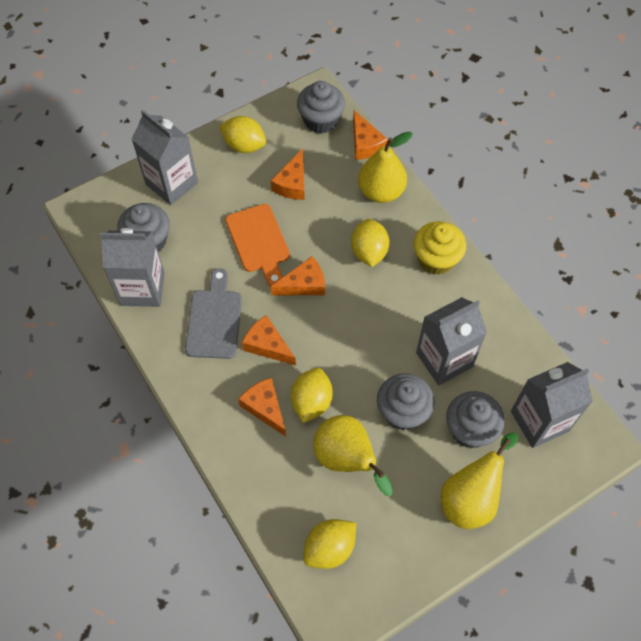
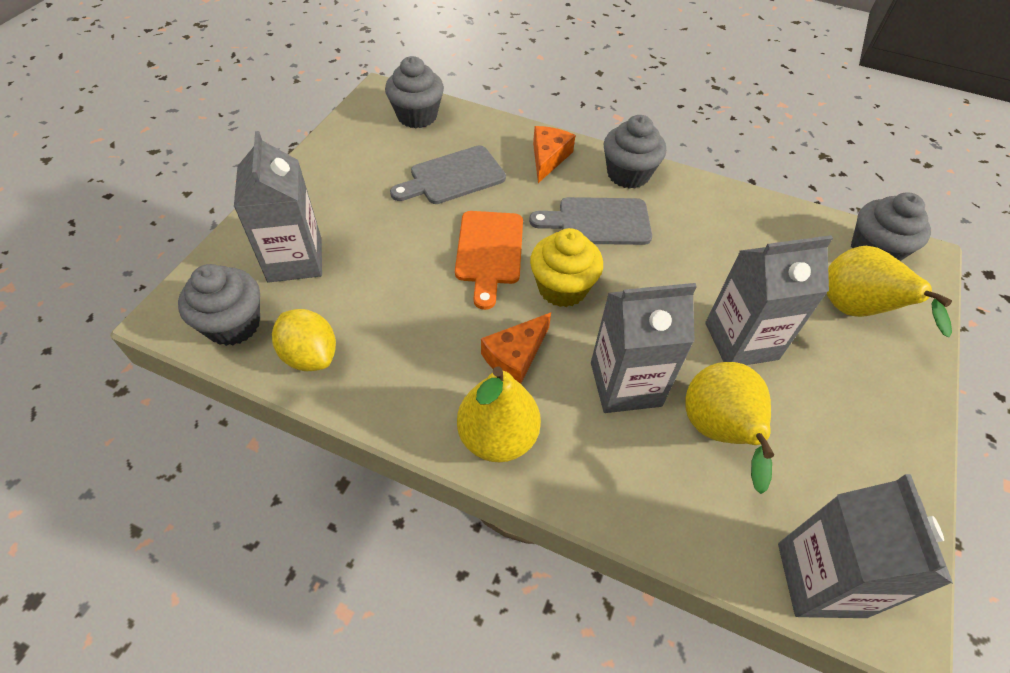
grey cutting board: 1 -> 2
orange cheese: 5 -> 2
yellow lemon: 4 -> 1

